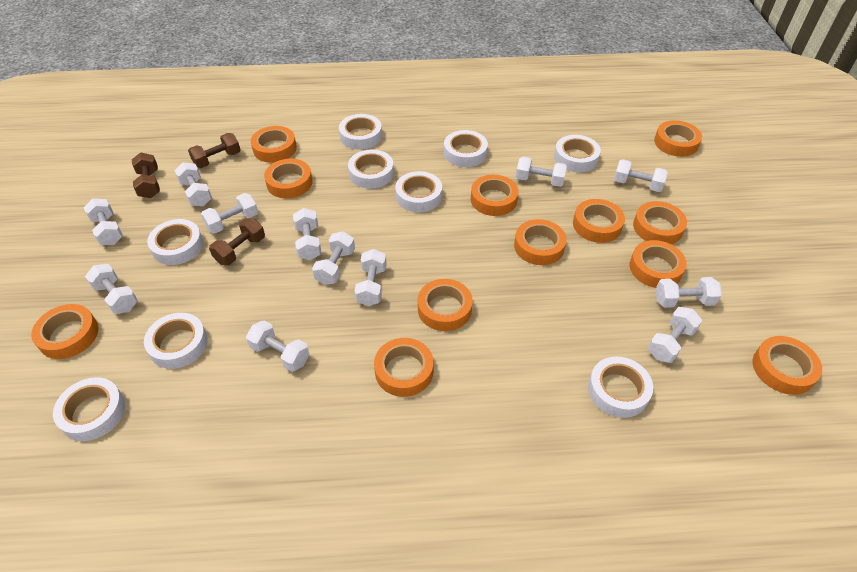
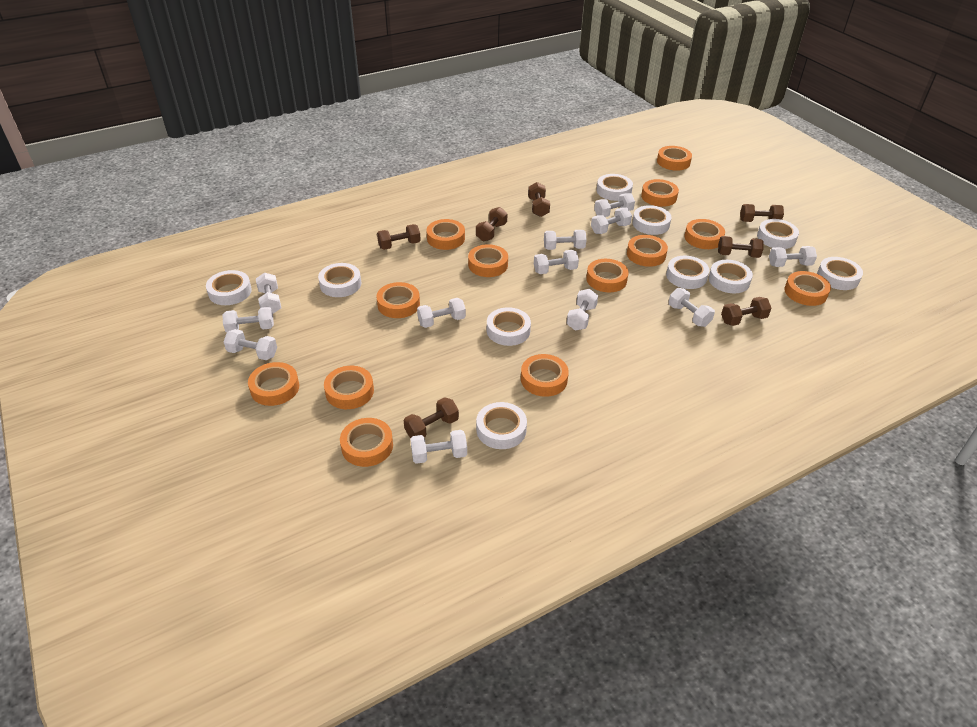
brown dumbbell: 3 -> 7
orange tape: 12 -> 13
white tape: 9 -> 10

